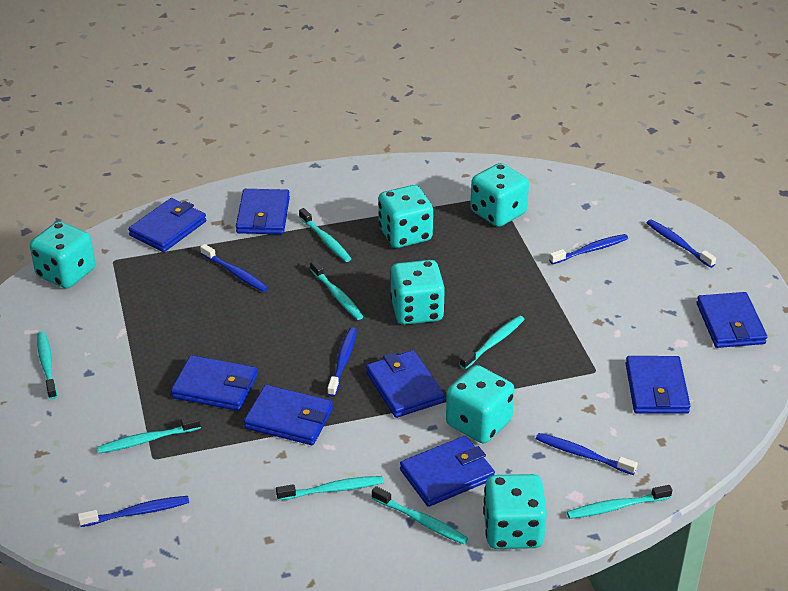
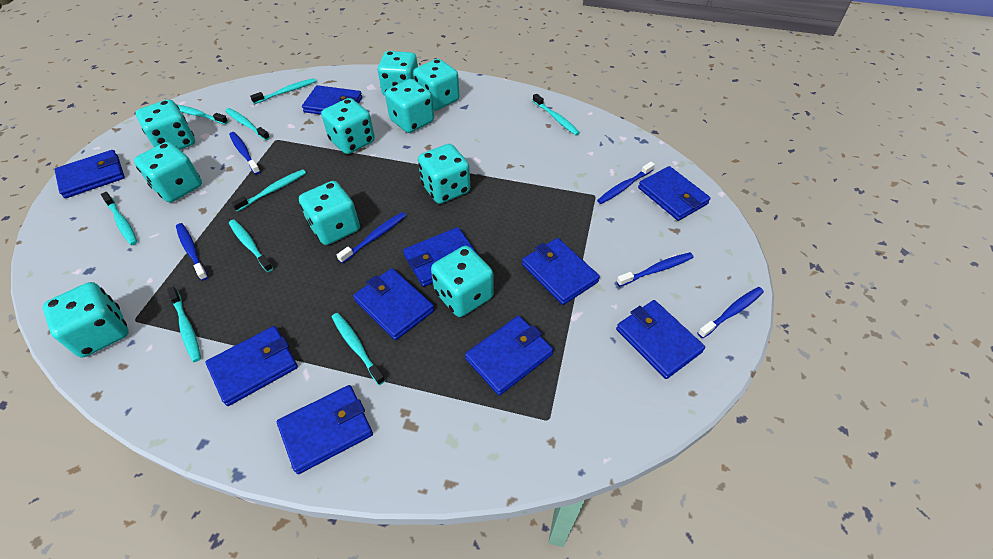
blue wallet: 8 -> 10
turquoise dice: 6 -> 10
turquoise toothbrush: 8 -> 9

